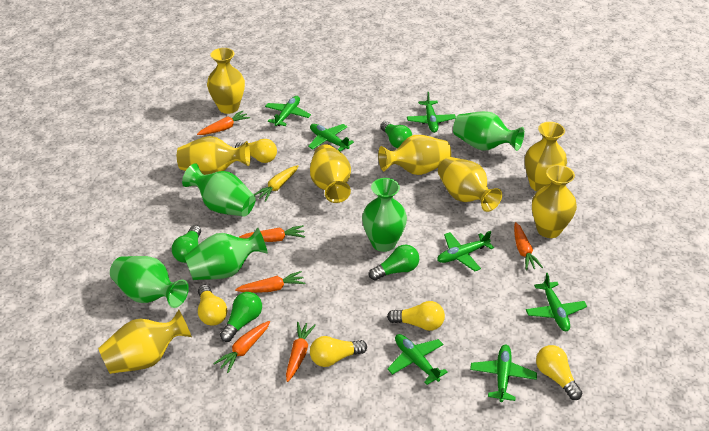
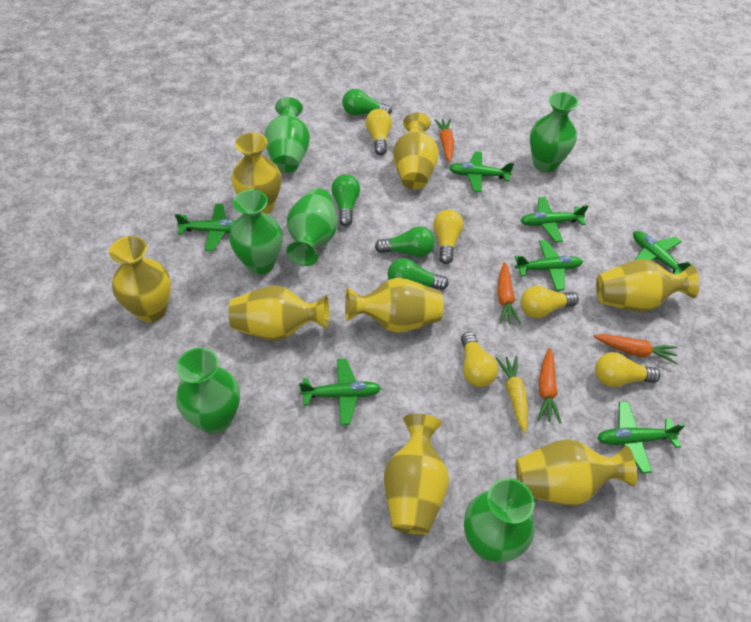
green vase: 5 -> 6
orange carrot: 6 -> 4

